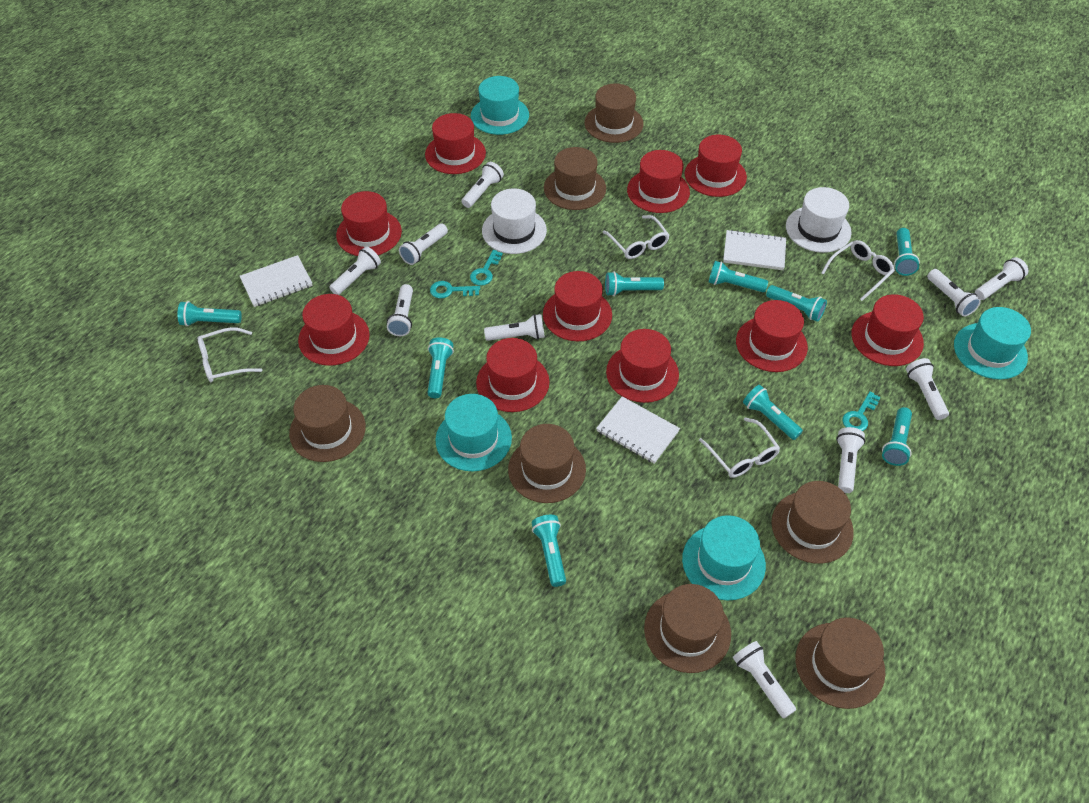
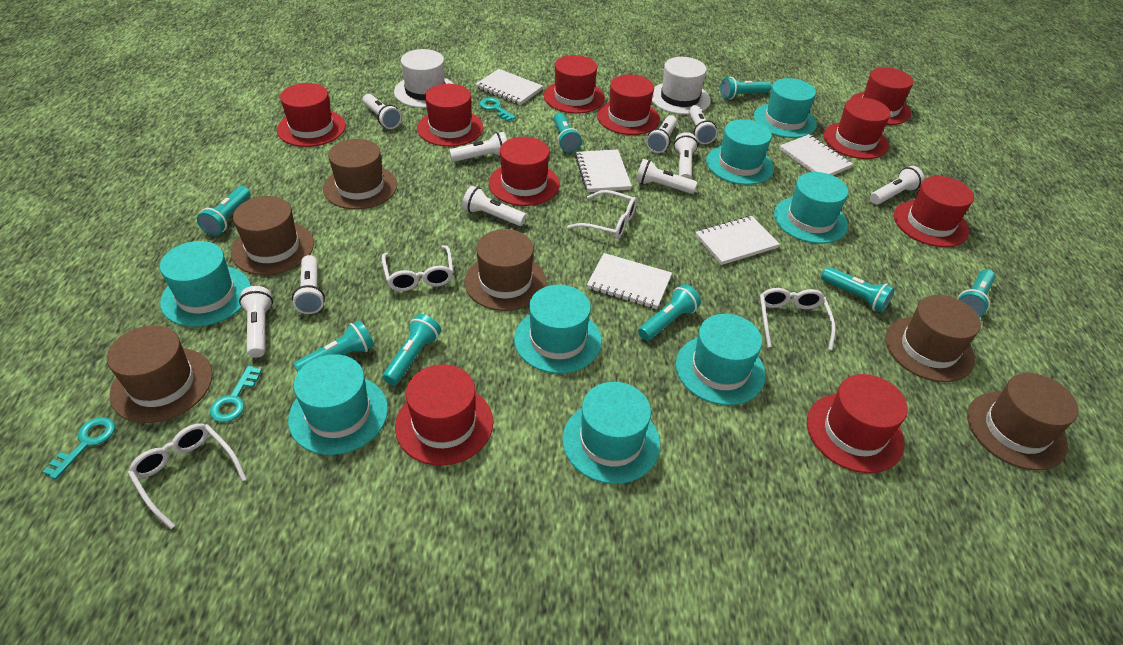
brown hat: 7 -> 6
turquoise flashlight: 9 -> 8
turquoise hat: 4 -> 8
white notebook: 3 -> 5

